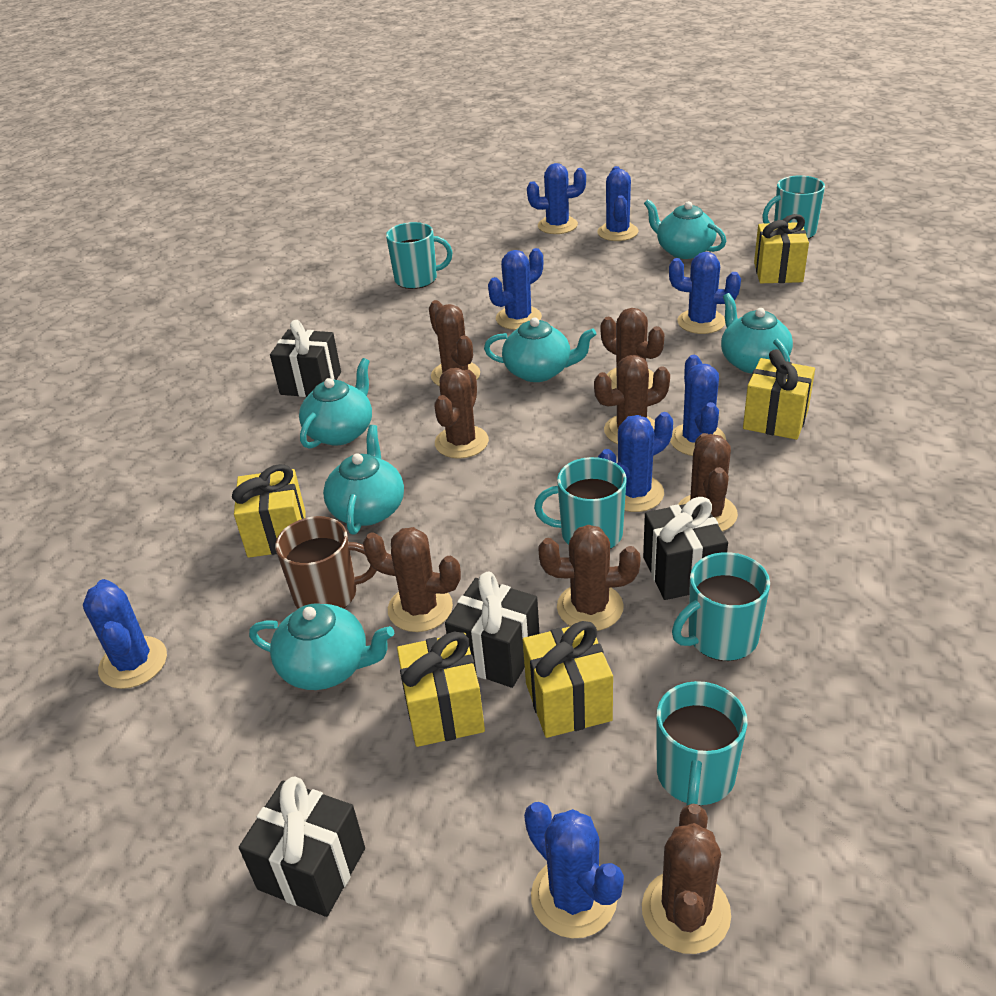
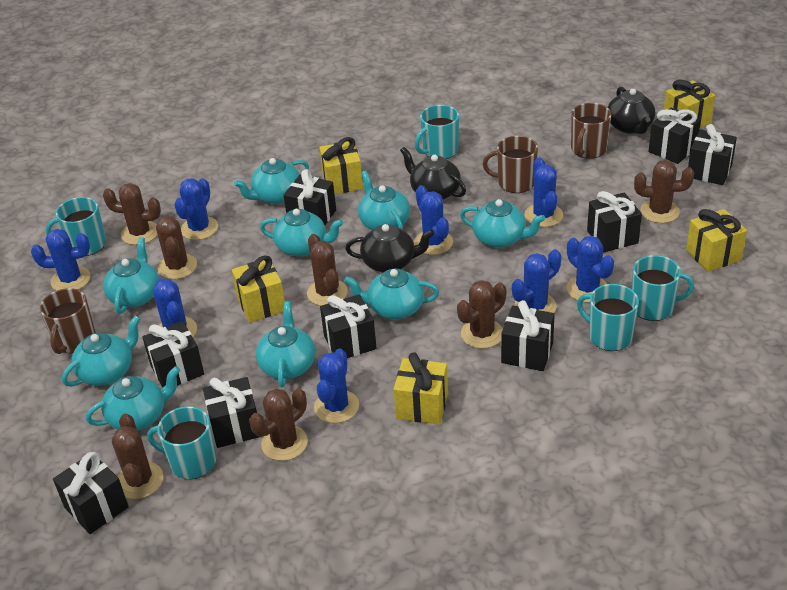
black gift: 4 -> 9
black teapot: 0 -> 3
brown cactus: 8 -> 7
brown mug: 1 -> 3
turquoise teapot: 6 -> 9

